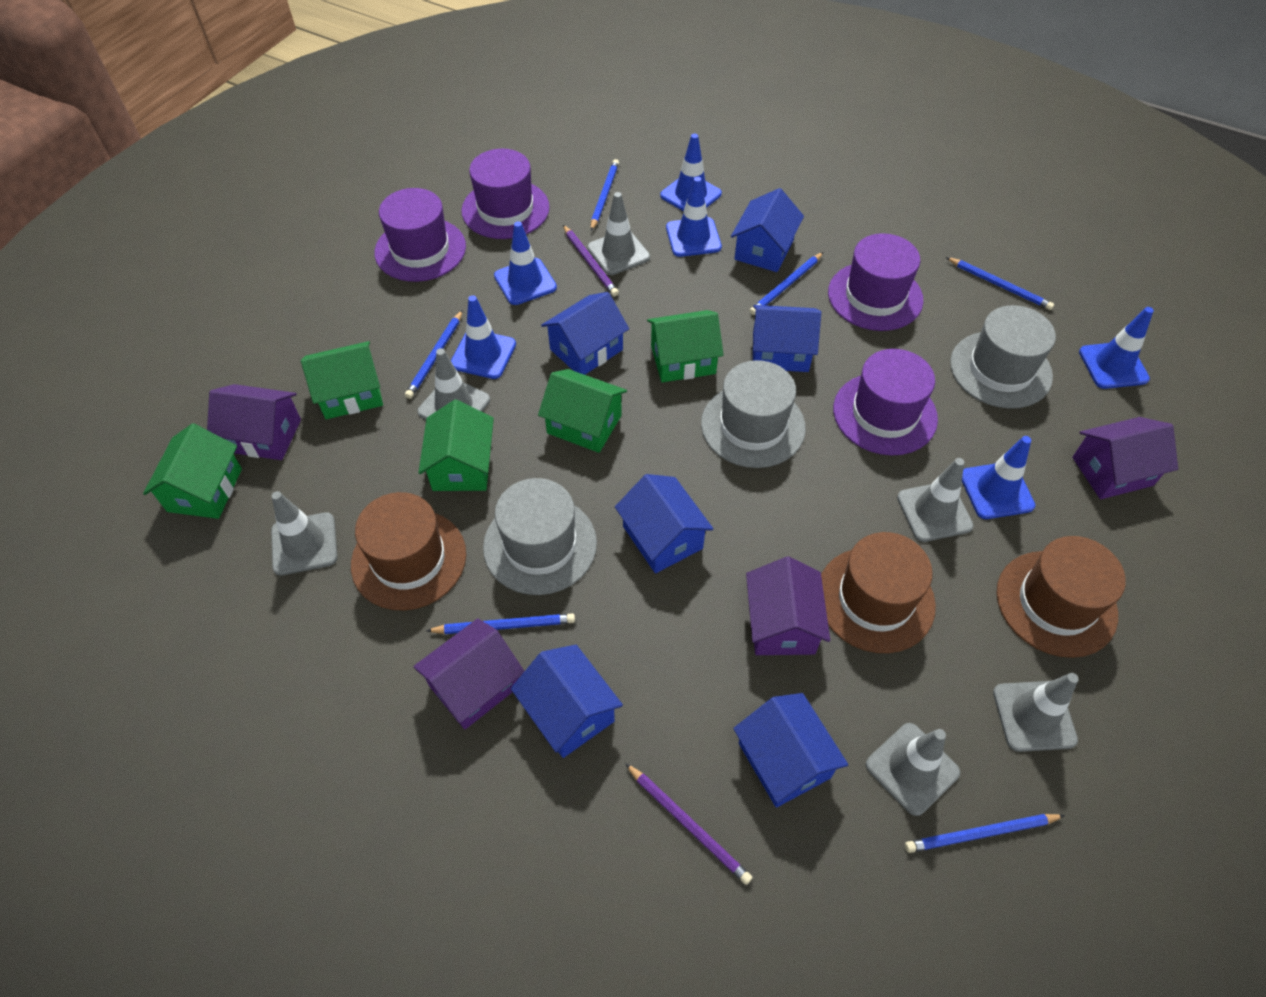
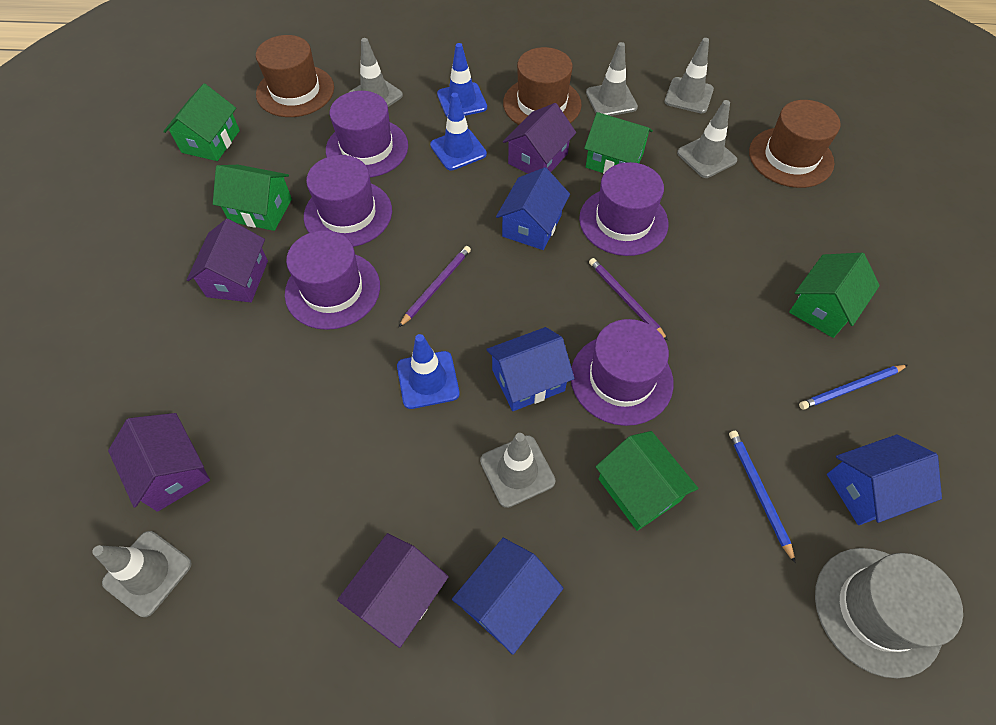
blue house: 6 -> 4
blue pencil: 6 -> 2
blue traffic cone: 6 -> 3
grey hat: 3 -> 1
purple hat: 4 -> 5

